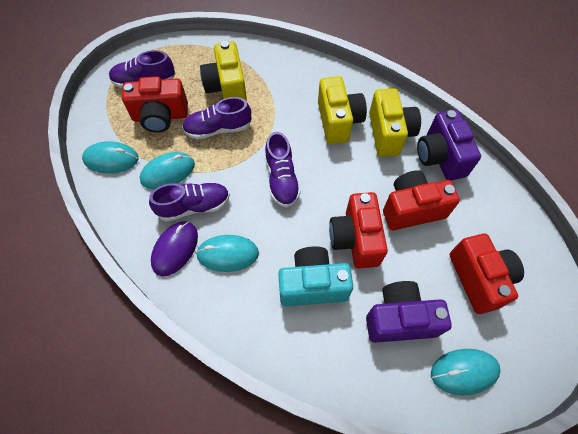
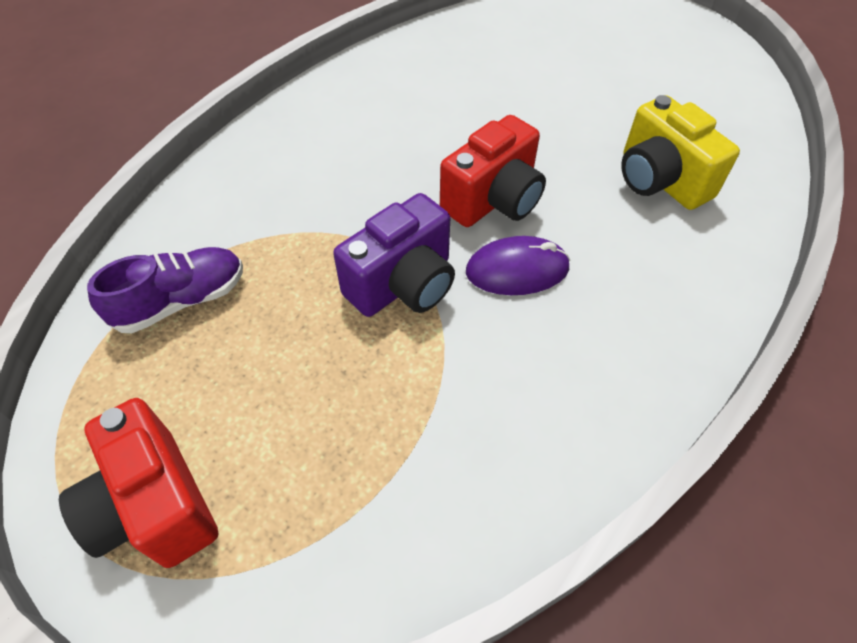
purple camera: 2 -> 1
purple shoe: 4 -> 1
red camera: 4 -> 2
turquoise camera: 1 -> 0
turquoise mouse: 4 -> 0
yellow camera: 3 -> 1

